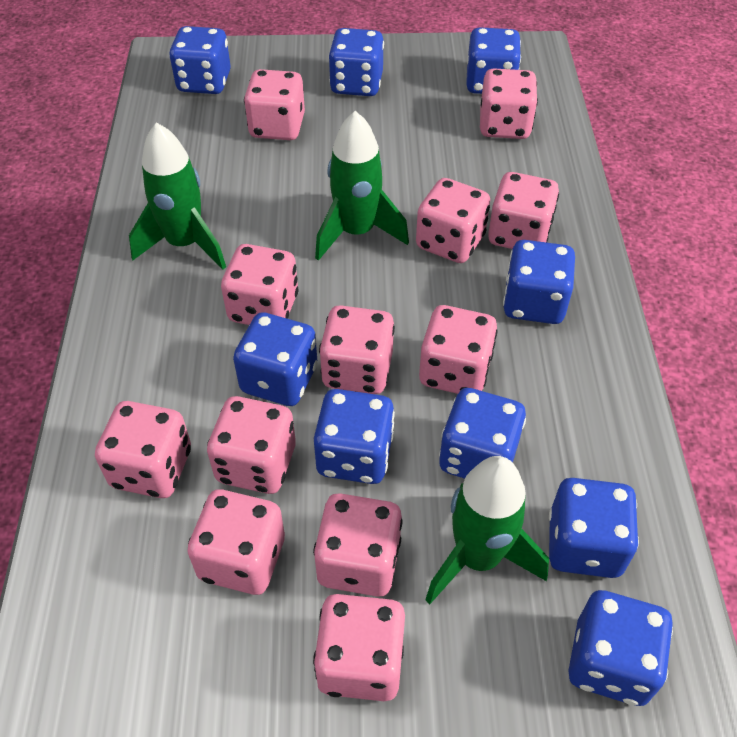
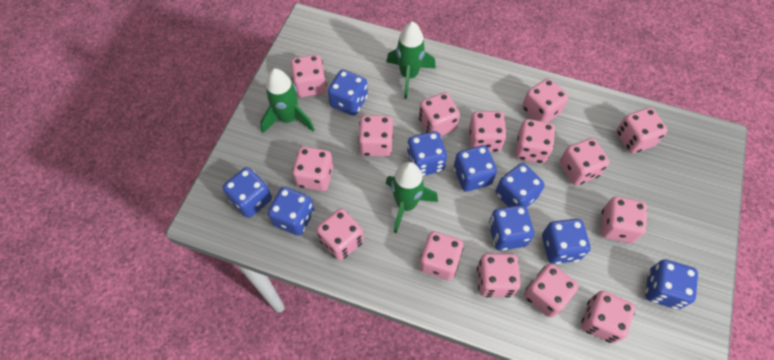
pink dice: 12 -> 15

